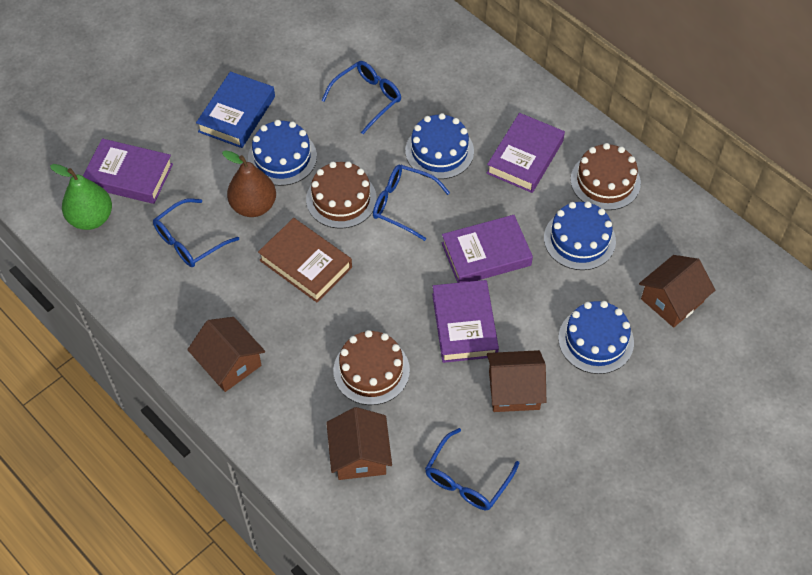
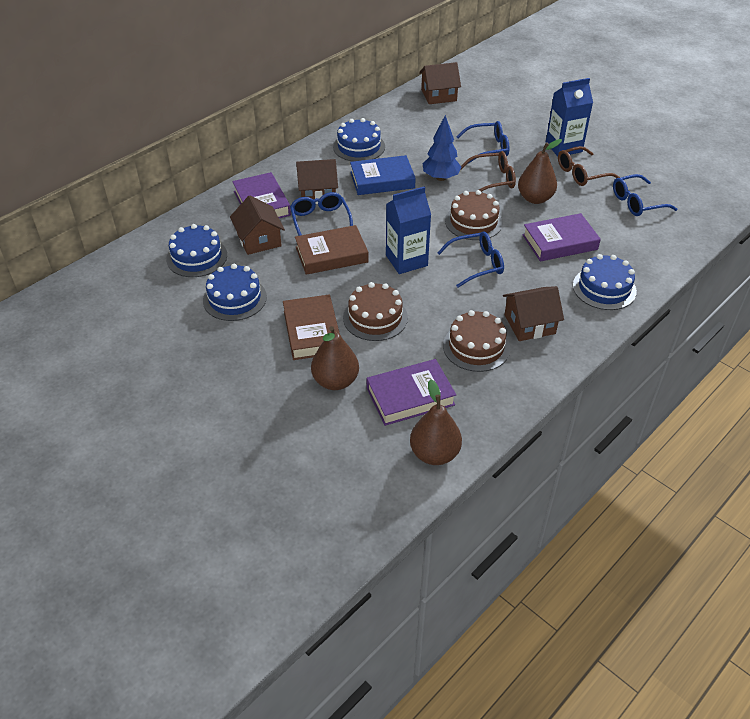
blue carton: 0 -> 2
blue tree: 0 -> 1
brown book: 1 -> 2
brown glasses: 0 -> 2
brown pear: 1 -> 3
green pear: 1 -> 0
purple book: 4 -> 3

